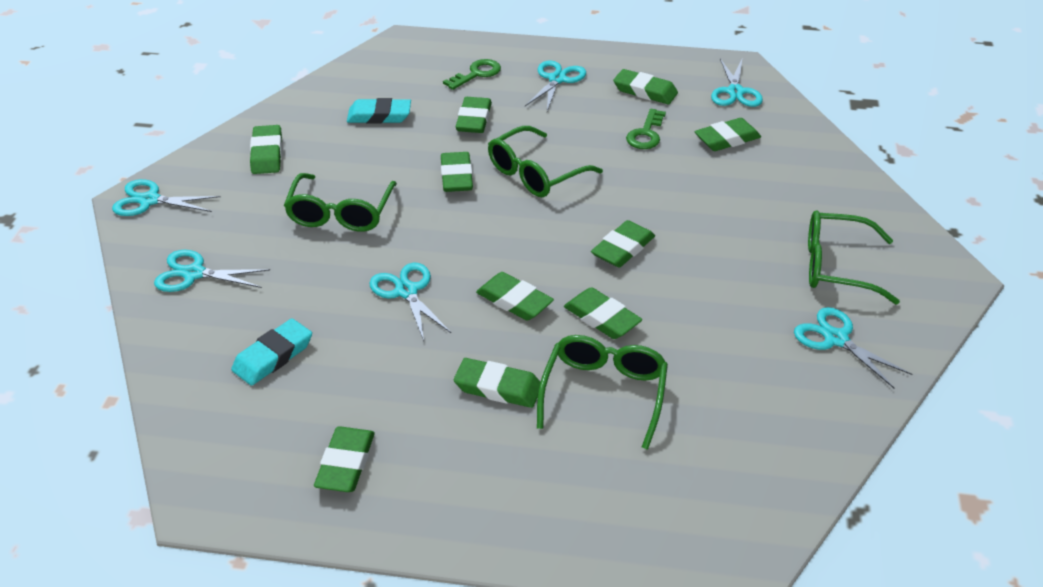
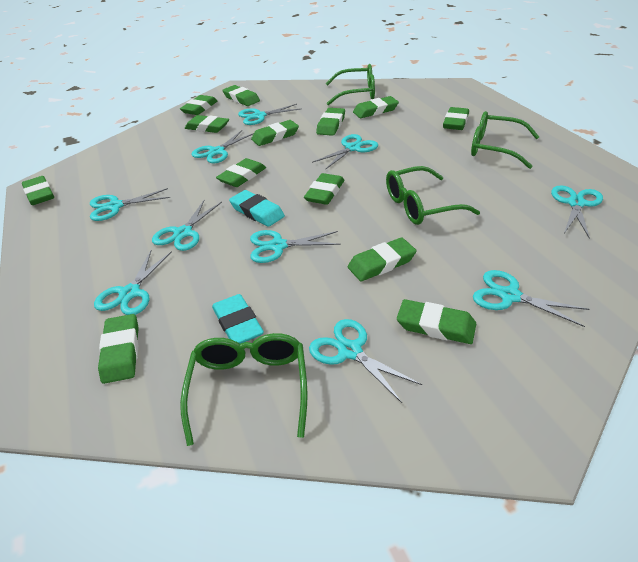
green eraser: 10 -> 13
green key: 2 -> 0
turquoise scissors: 6 -> 10

